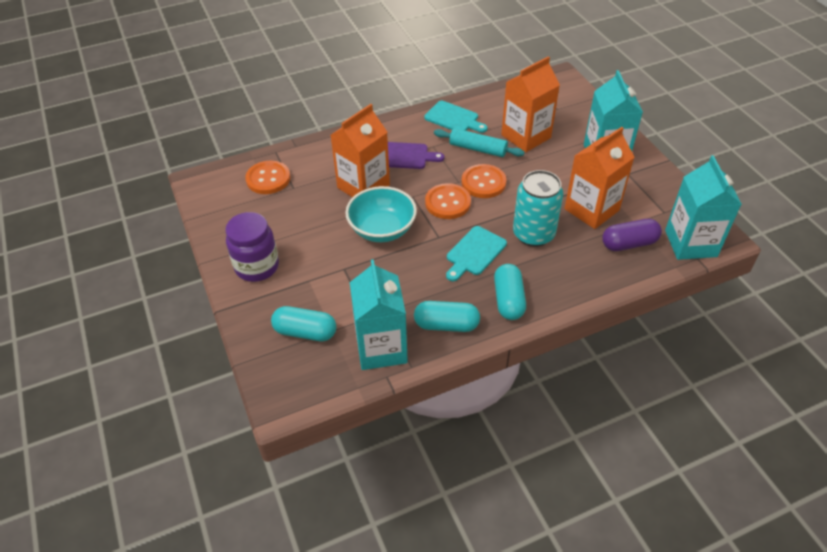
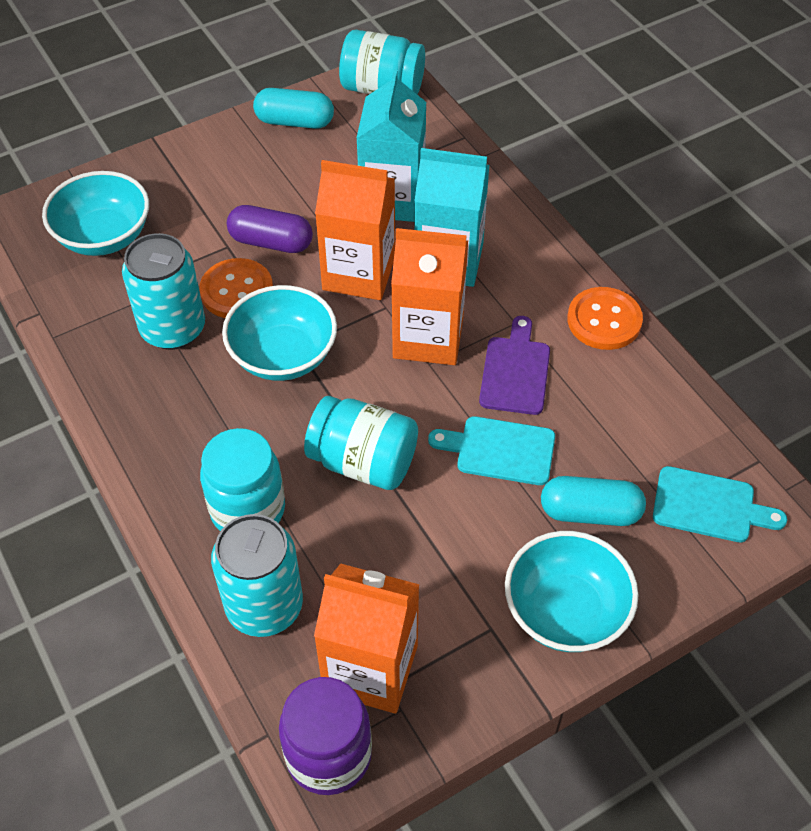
orange button: 3 -> 2
turquoise bowl: 1 -> 3
turquoise can: 1 -> 2
turquoise capsule: 3 -> 2
turquoise carton: 3 -> 2
turquoise jar: 0 -> 3
turquoise rolling pin: 1 -> 0

